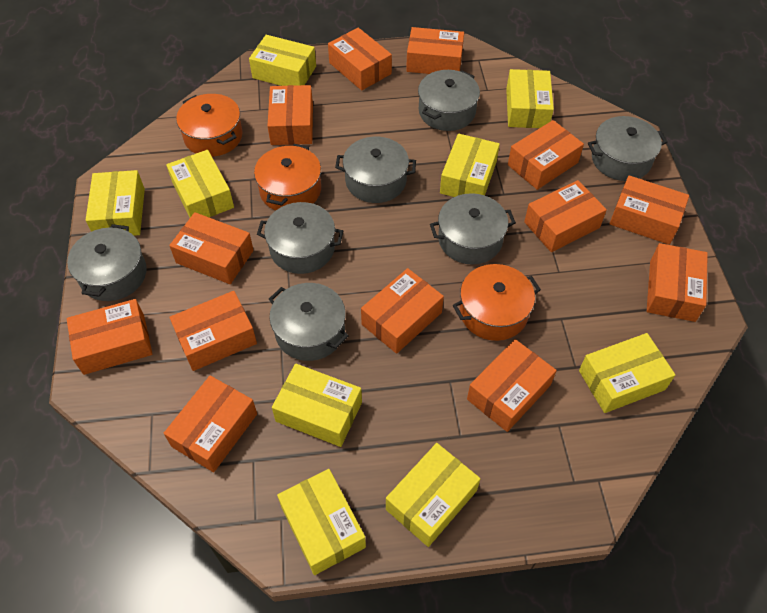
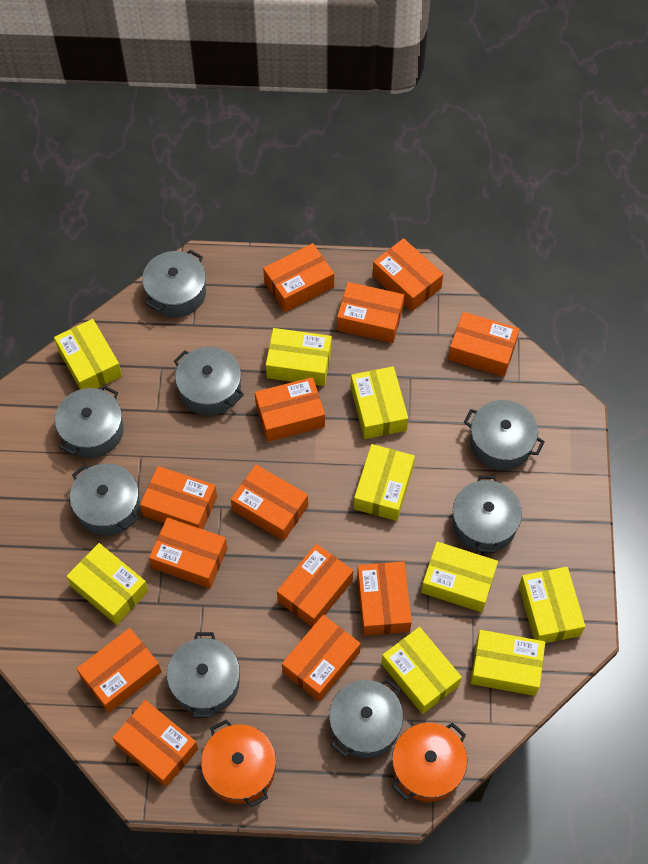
grey pot: 7 -> 8
orange pot: 3 -> 2

